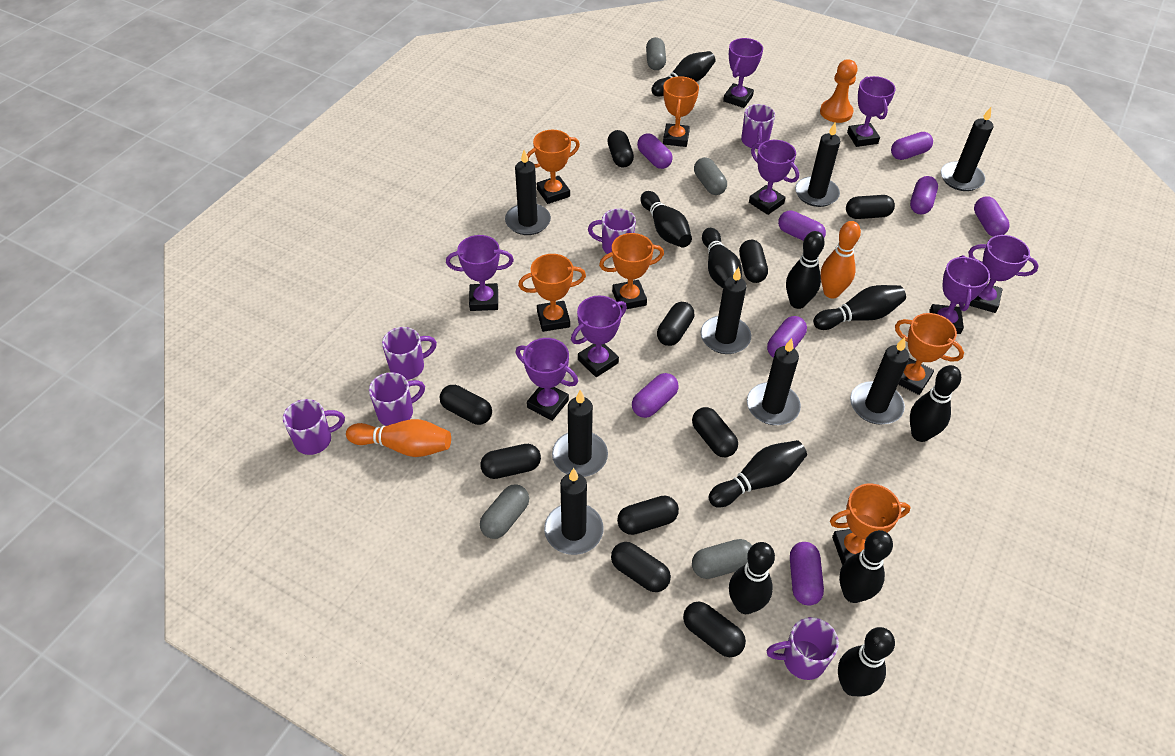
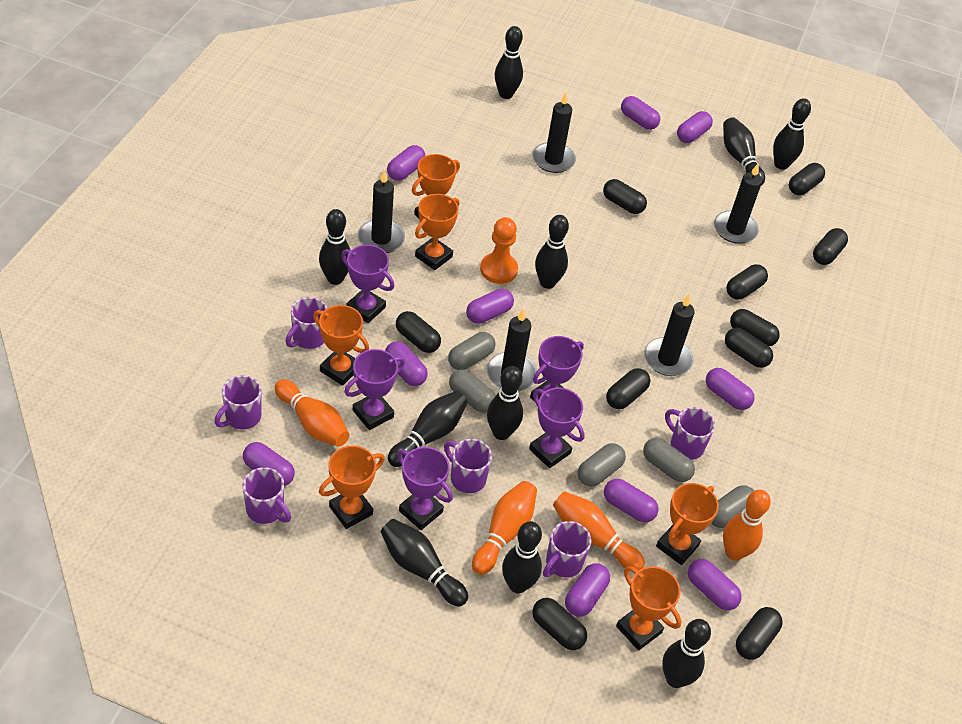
black candle: 8 -> 5
grey capsule: 4 -> 5
orange bowling pin: 2 -> 4
purple capsule: 8 -> 10
purple trophy: 8 -> 5

